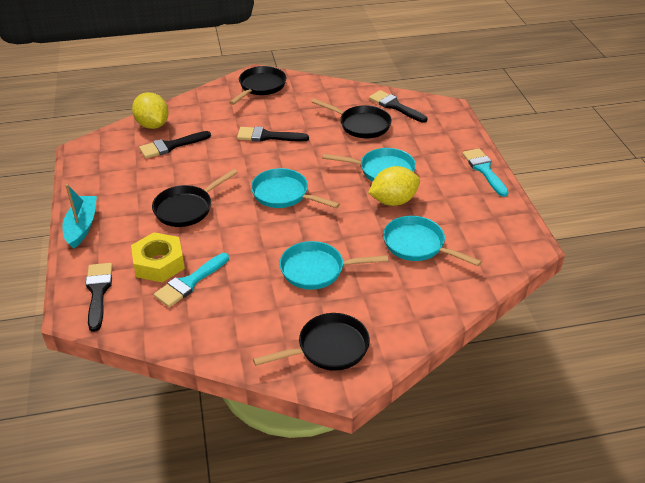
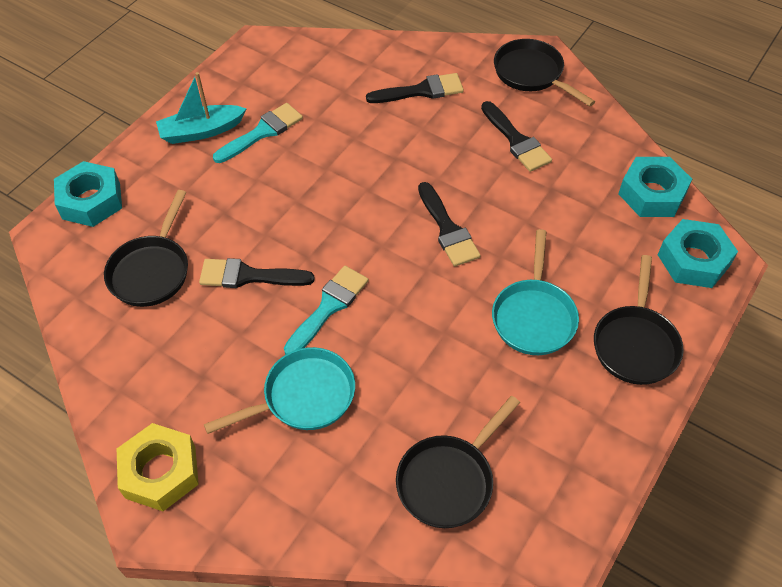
turquoise nut: 0 -> 3
turquoise pan: 4 -> 2
yellow lemon: 2 -> 0

